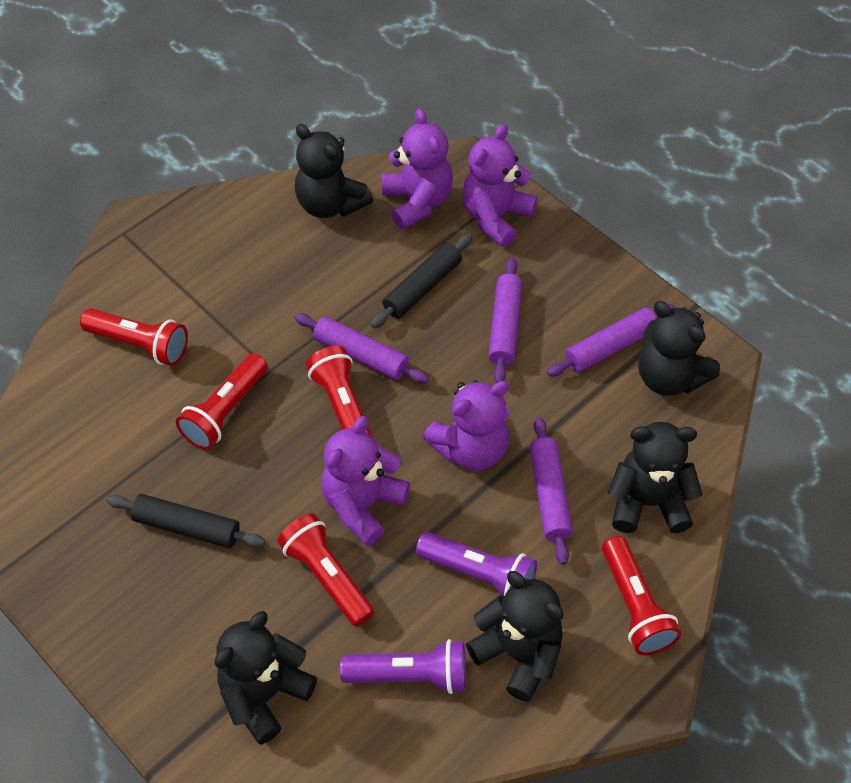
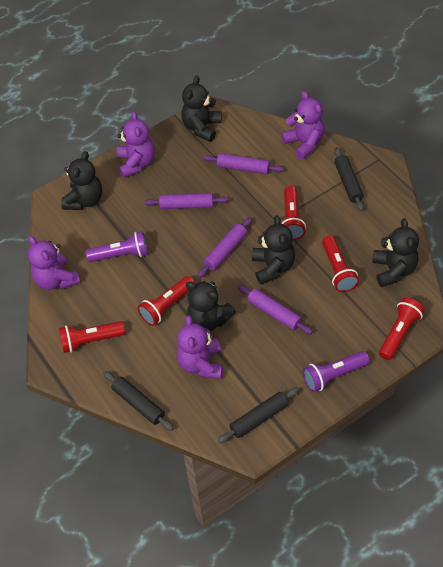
black rolling pin: 2 -> 3

